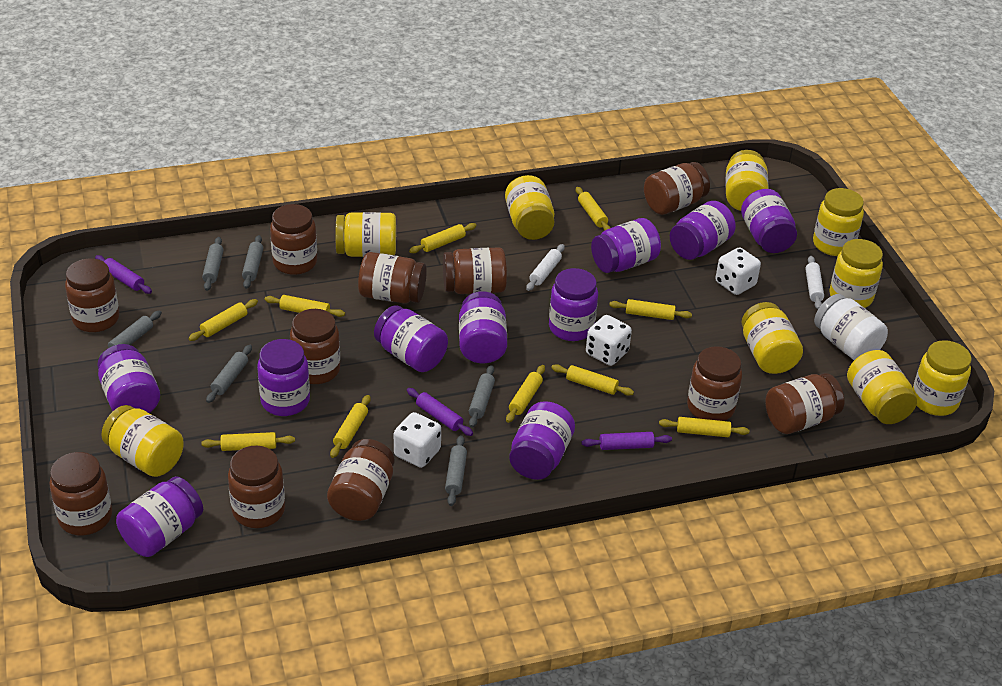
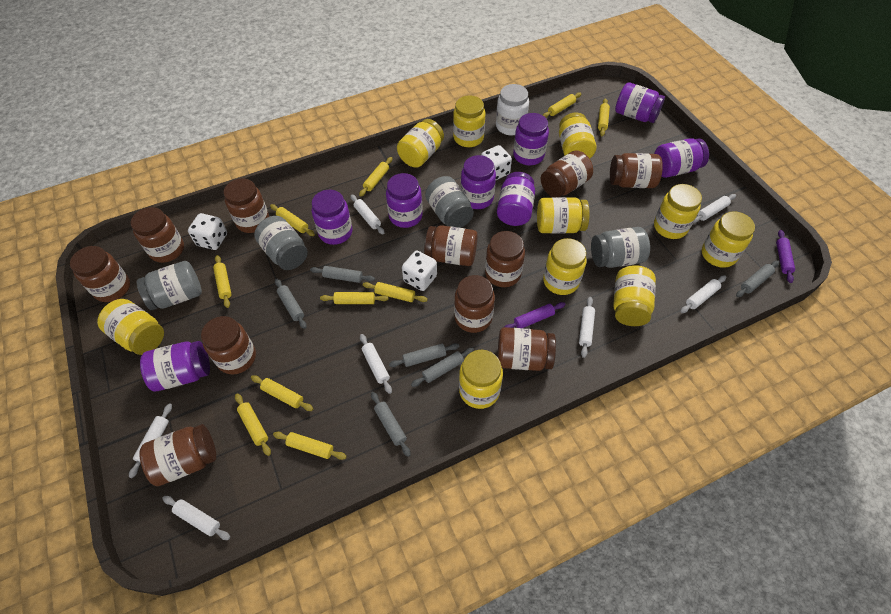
grey jar: 0 -> 4
purple jar: 10 -> 8
purple rolling pin: 3 -> 2
white rolling pin: 2 -> 7
yellow jar: 9 -> 10

